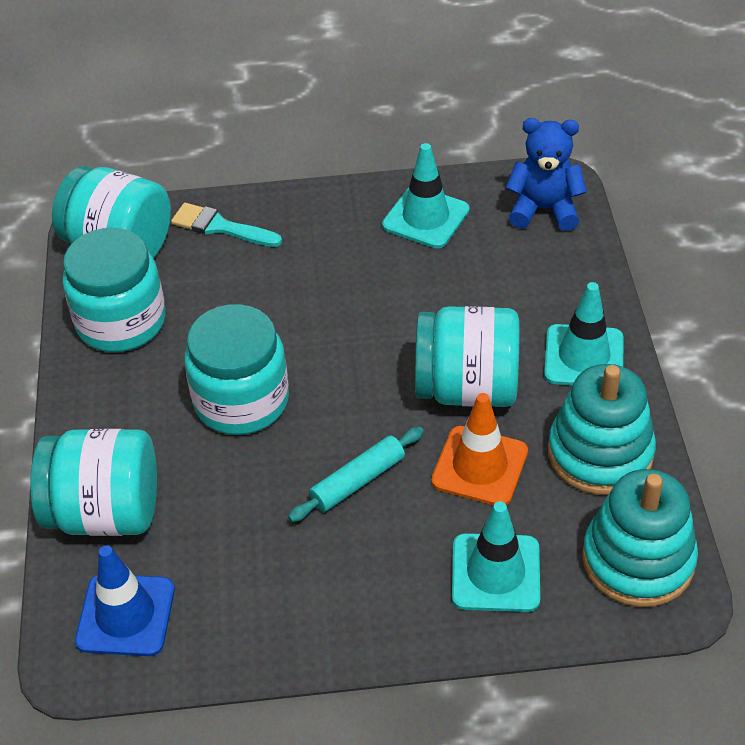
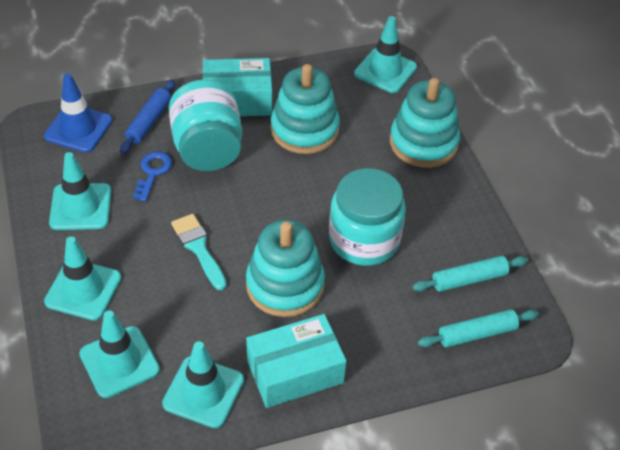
blue key: 0 -> 1
blue rolling pin: 0 -> 1
blue teddy bear: 1 -> 0
orange traffic cone: 1 -> 0
turquoise box: 0 -> 2
turquoise jar: 5 -> 2
turquoise rolling pin: 1 -> 2
turquoise stacking toy: 2 -> 3
turquoise traffic cone: 3 -> 5

